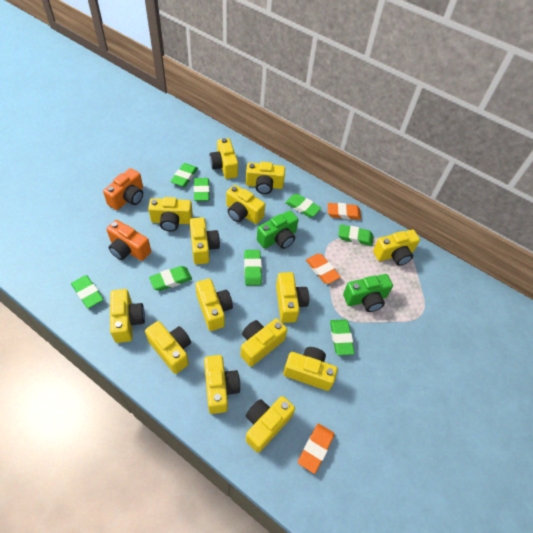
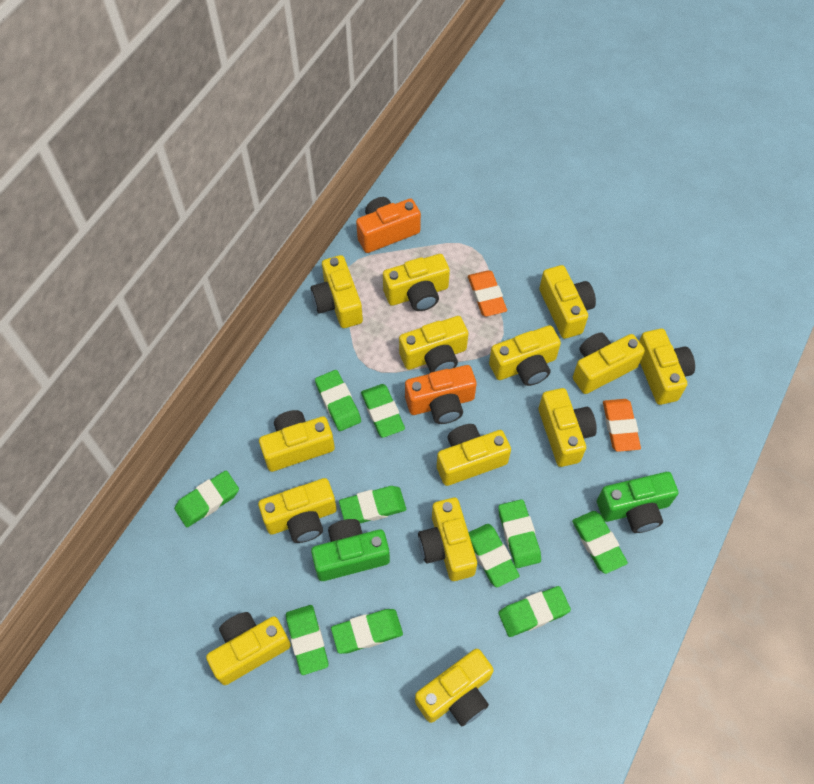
green eraser: 8 -> 10
orange eraser: 3 -> 2

